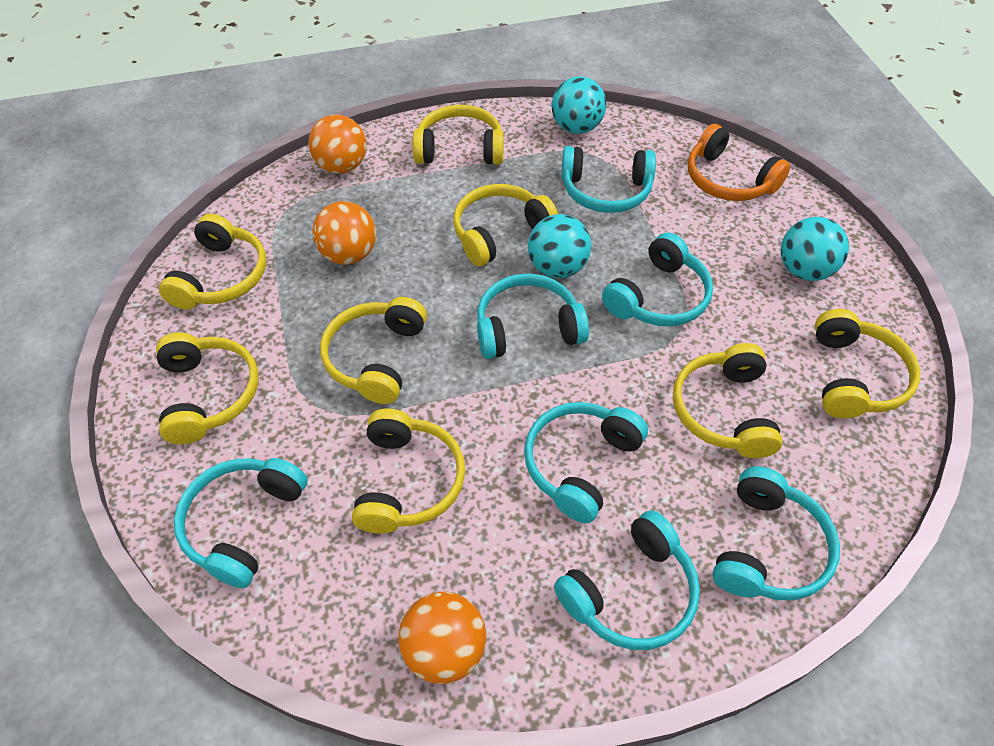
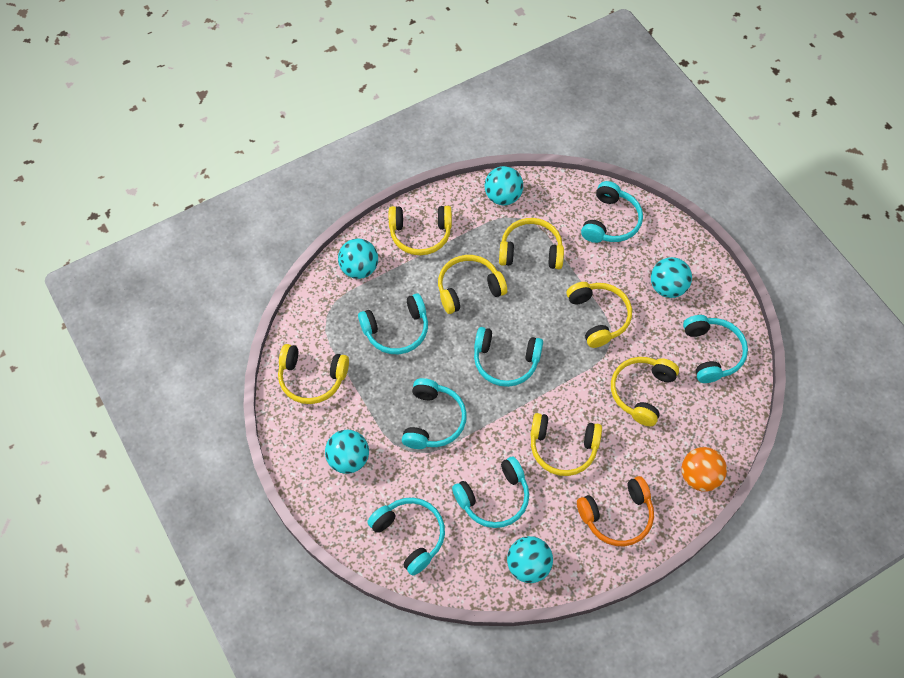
orange ball: 3 -> 1
turquoise ball: 3 -> 5
yellow headphones: 8 -> 7

